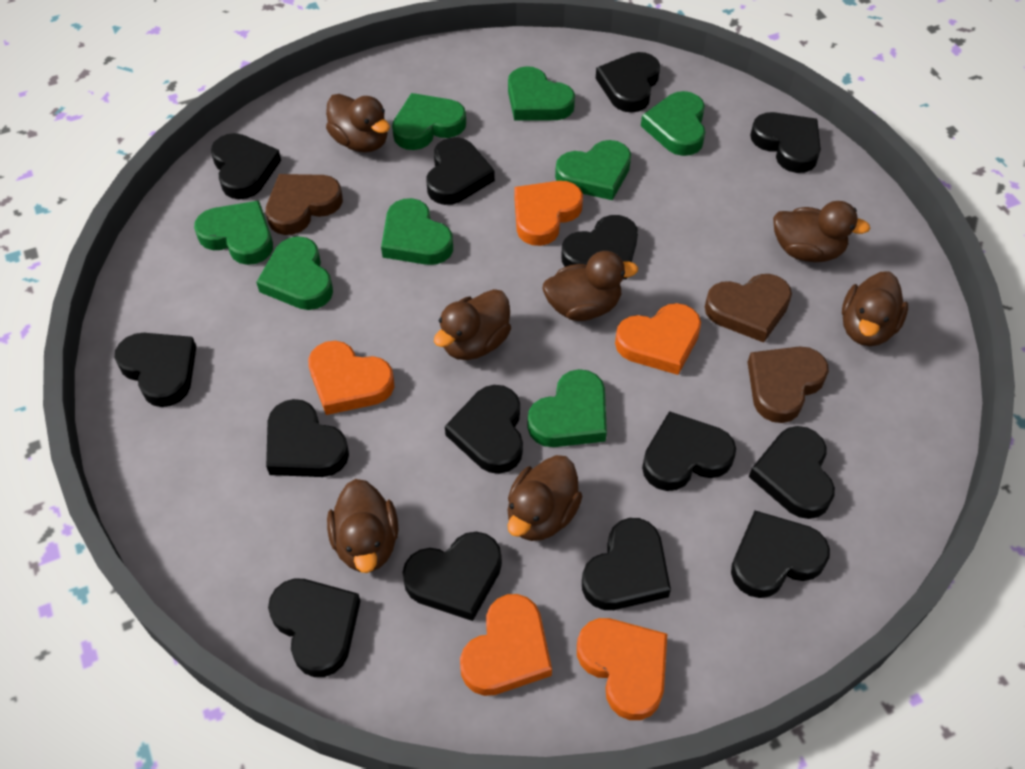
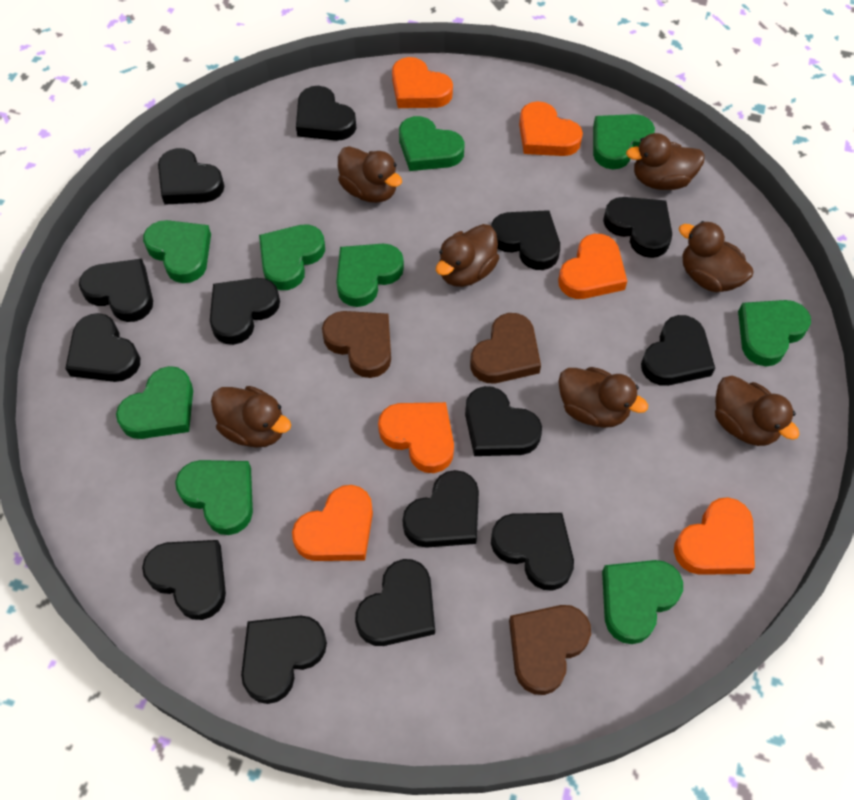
green heart: 8 -> 9
orange heart: 5 -> 6

